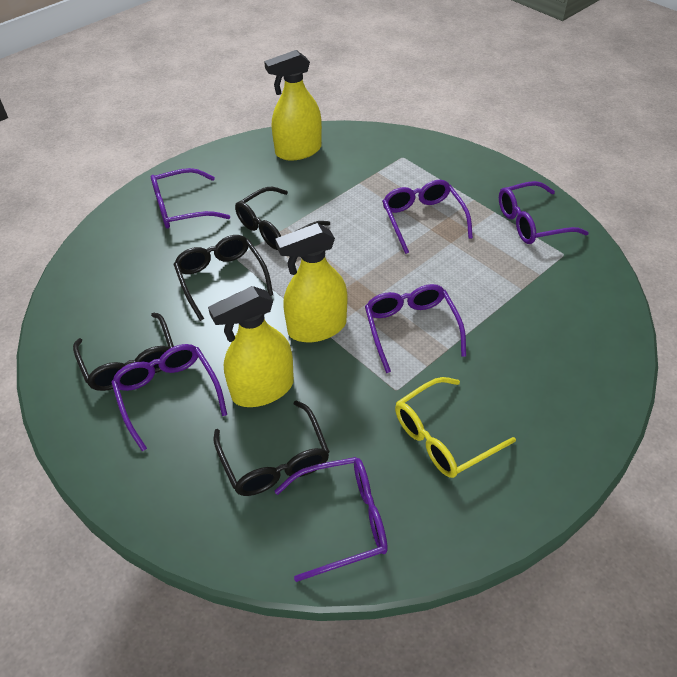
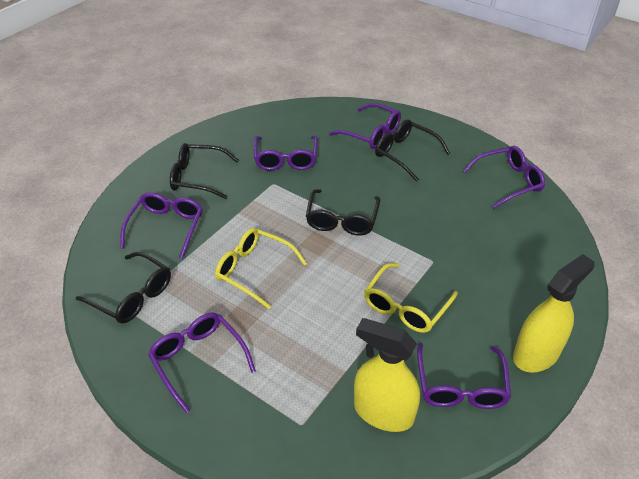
yellow glasses: 1 -> 2
yellow spray bottle: 3 -> 2

